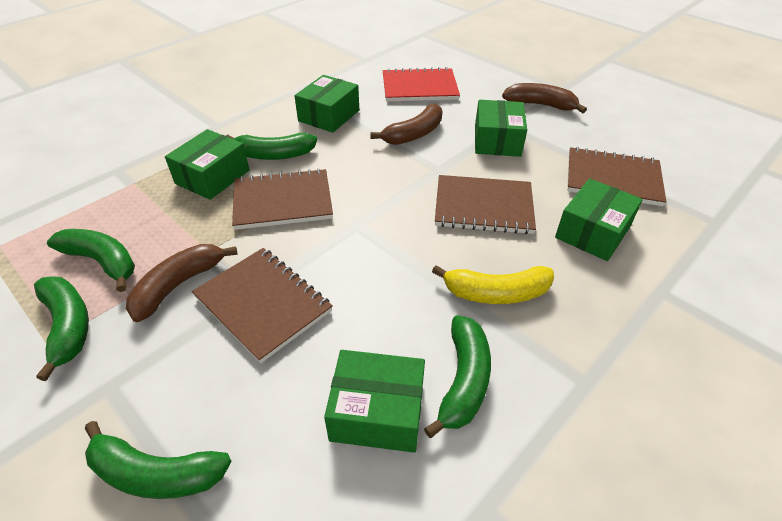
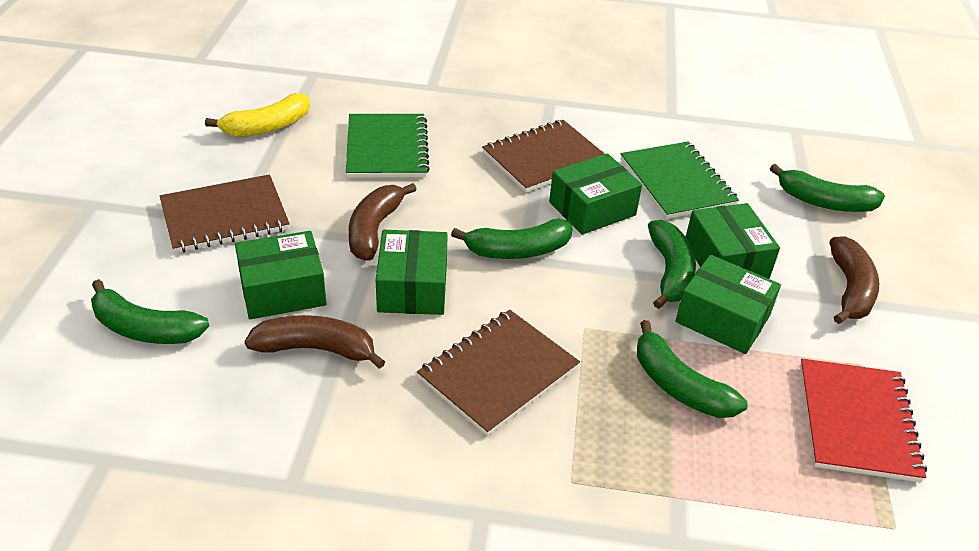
brown notebook: 4 -> 3
green notebook: 0 -> 2

